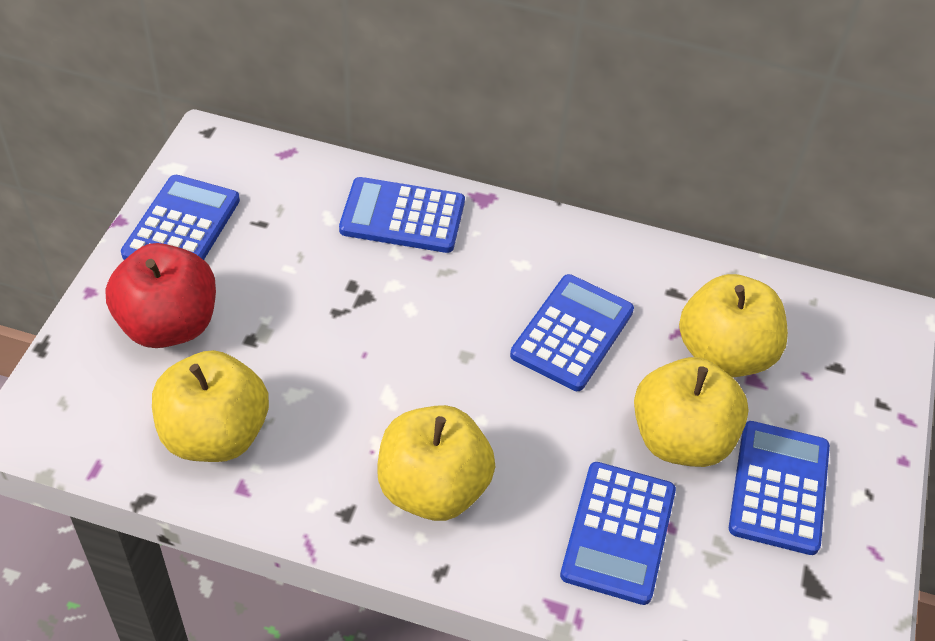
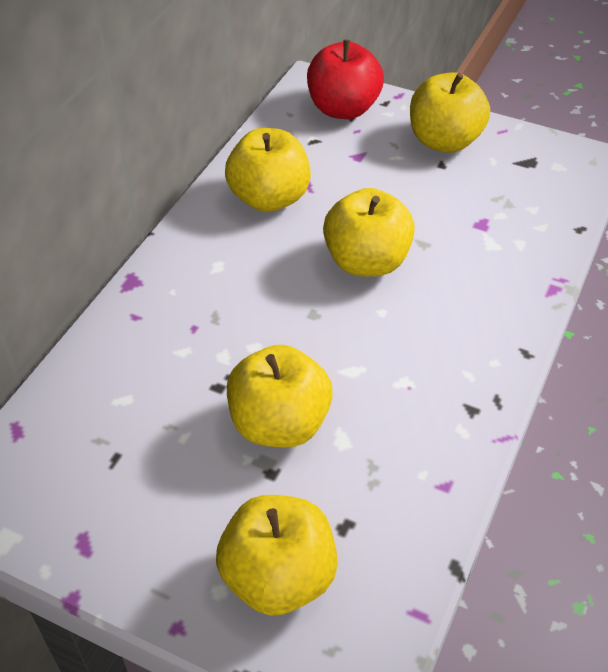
blue calculator: 5 -> 0
yellow apple: 4 -> 5

